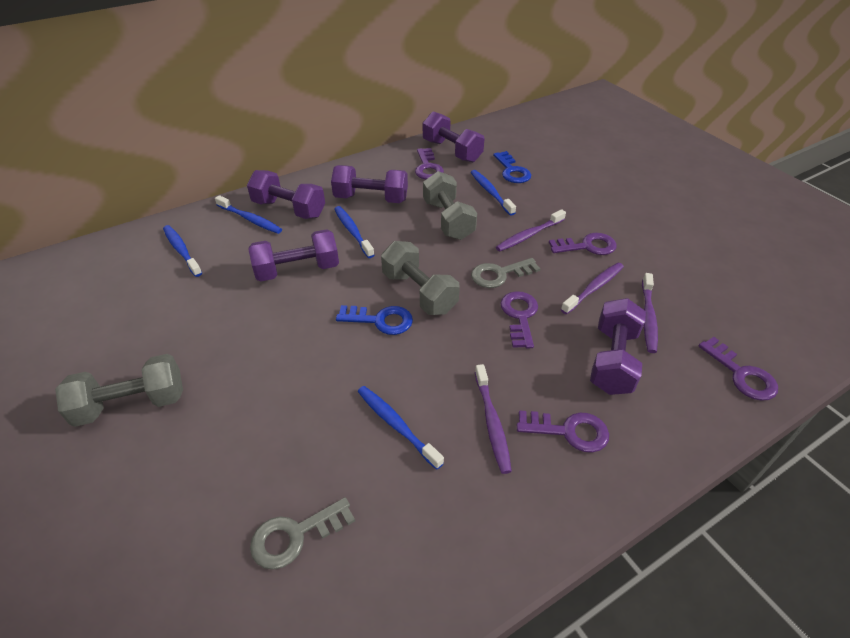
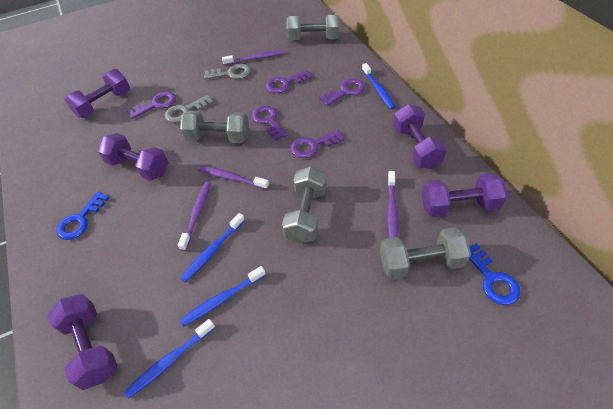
blue toothbrush: 5 -> 4
grey dumbbell: 3 -> 4

